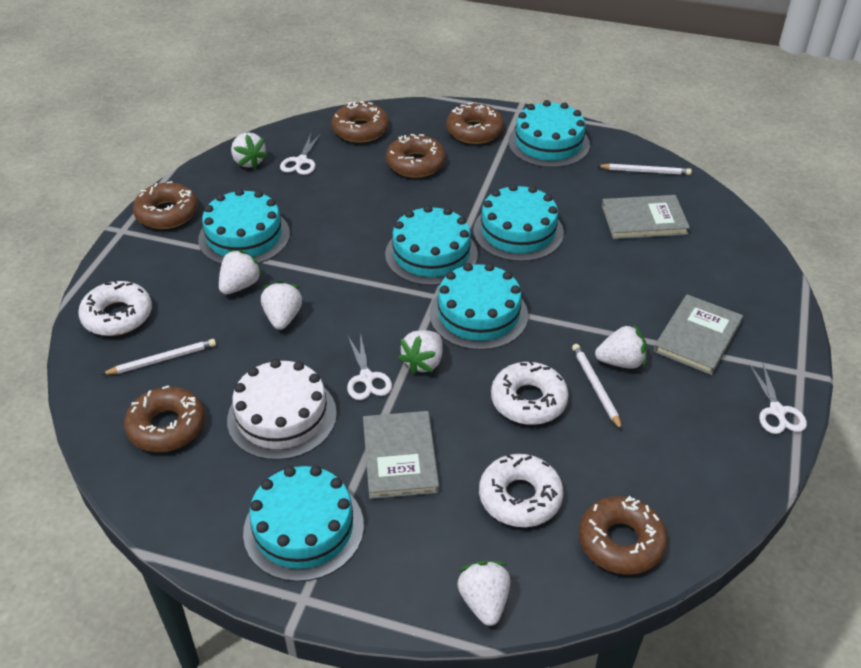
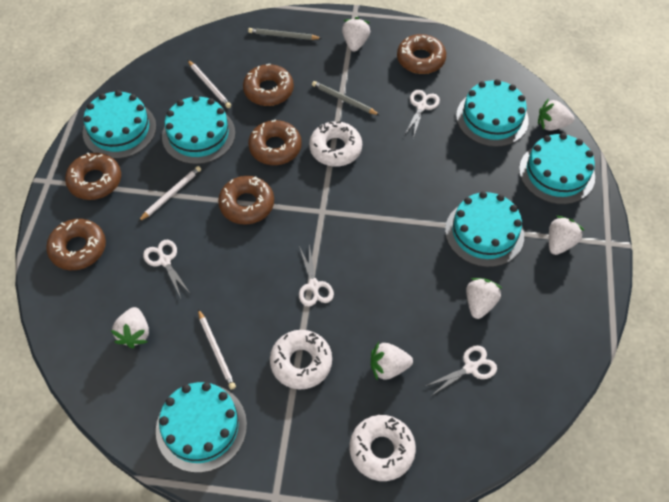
grey book: 3 -> 0
grey pencil: 0 -> 2
white cake: 1 -> 0
white scissors: 3 -> 4

